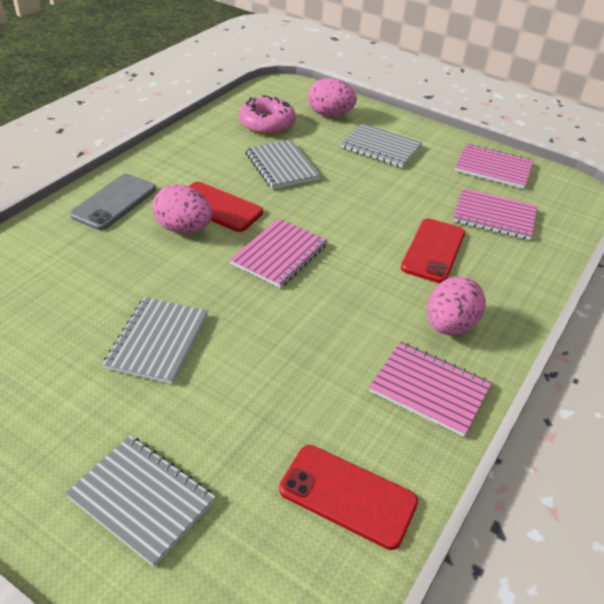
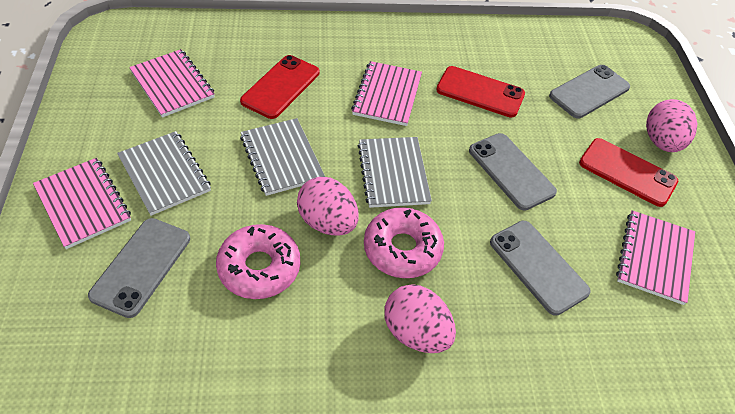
grey notebook: 4 -> 3
grey phone: 1 -> 4
pink donut: 1 -> 2

